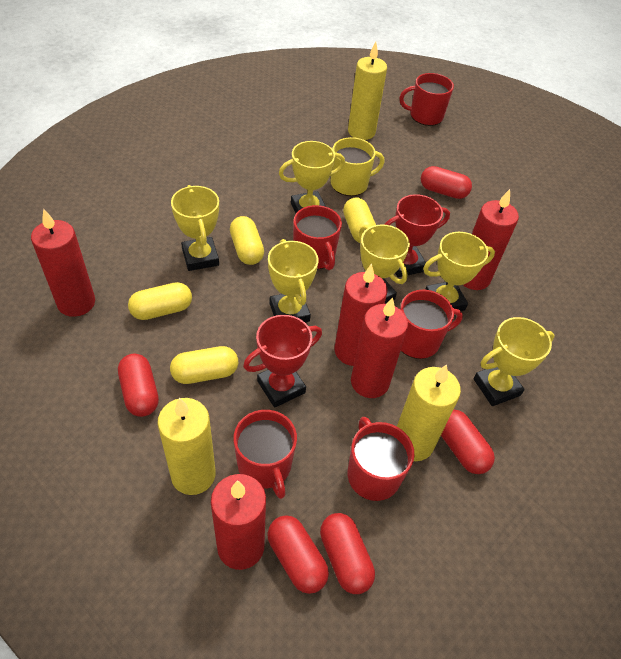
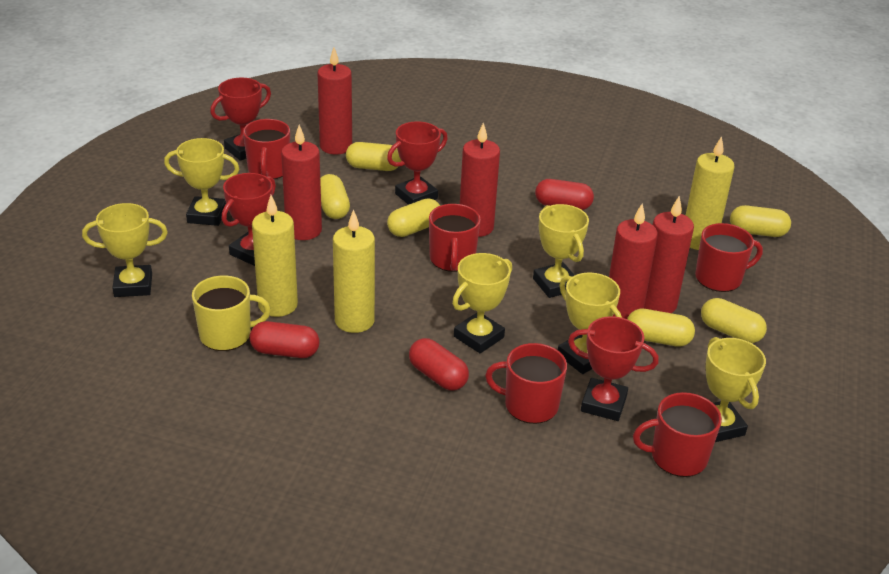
red capsule: 5 -> 3
red trophy: 2 -> 4
yellow capsule: 4 -> 6

